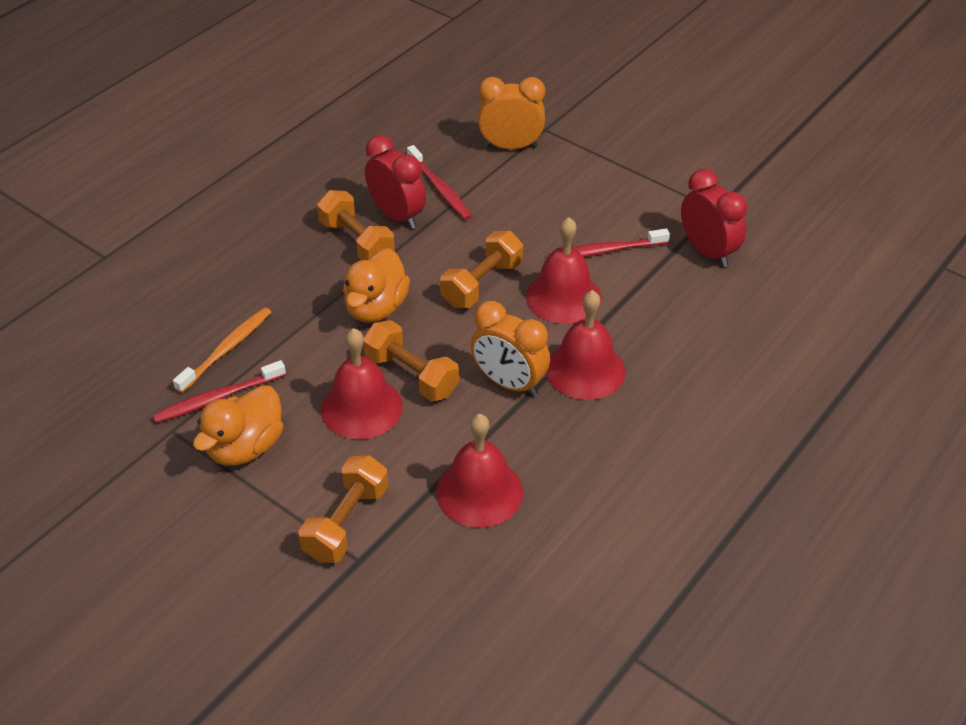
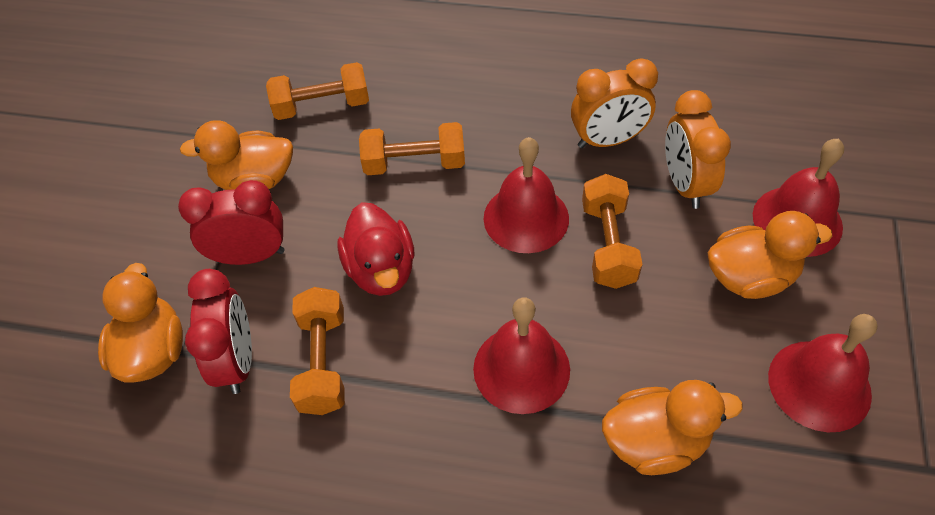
orange duck: 2 -> 4
orange toothbrush: 1 -> 0
red duck: 0 -> 1
red toothbrush: 3 -> 0

